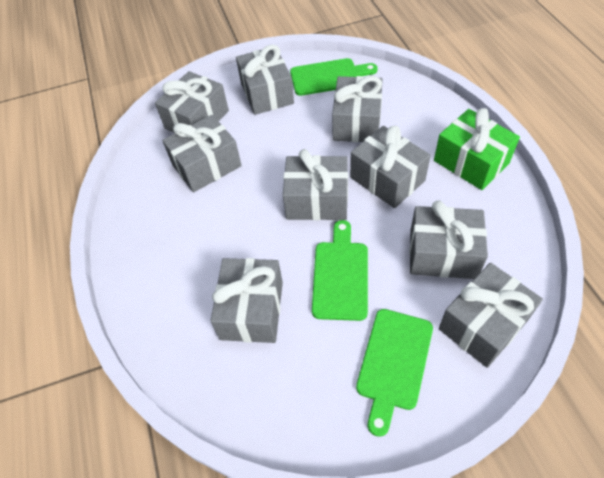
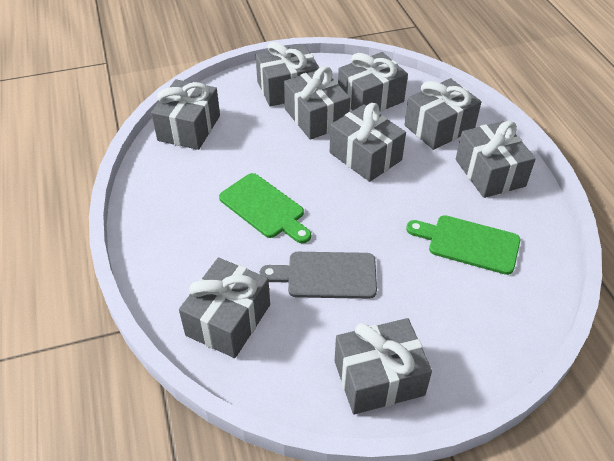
green cutting board: 3 -> 2
green gift: 1 -> 0
grey cutting board: 0 -> 1

